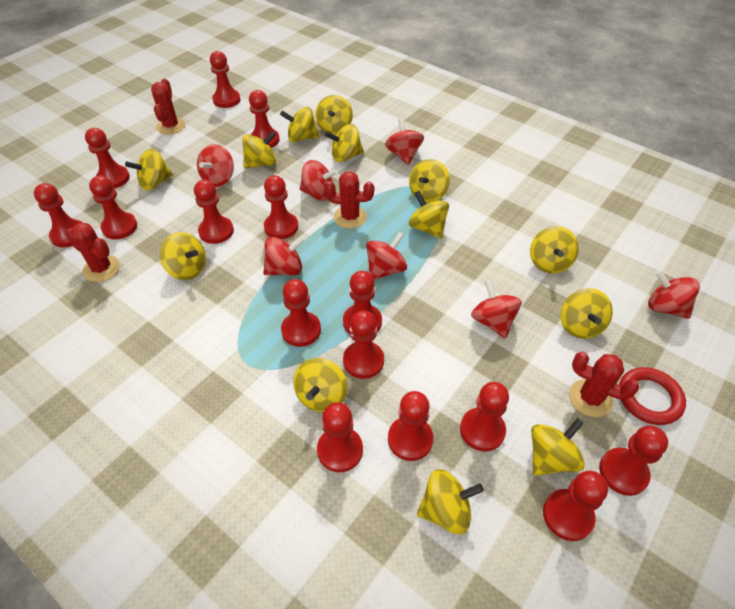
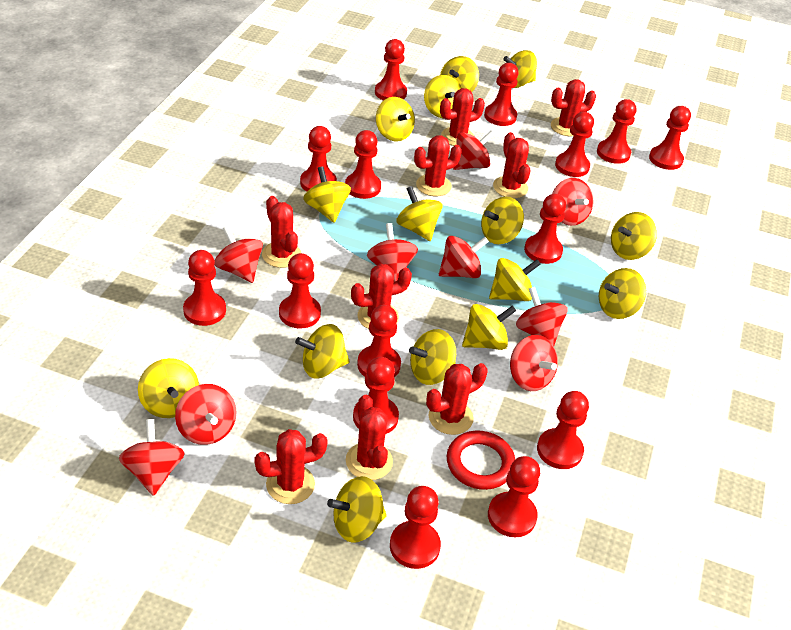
red cactus: 4 -> 9
red spinning top: 7 -> 9
yellow spinning top: 13 -> 15

